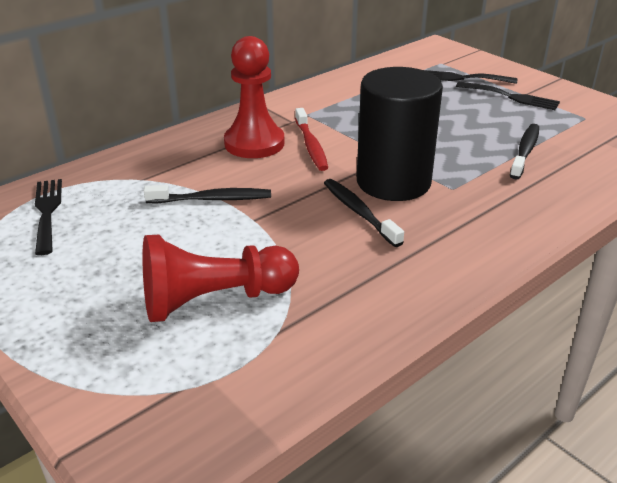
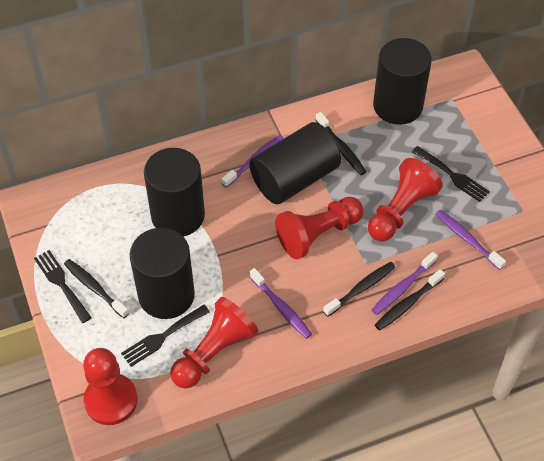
black cylinder: 1 -> 4
black toothbrush: 3 -> 4
purple toothbrush: 0 -> 4
red pawn: 2 -> 4
red toothbrush: 1 -> 0

